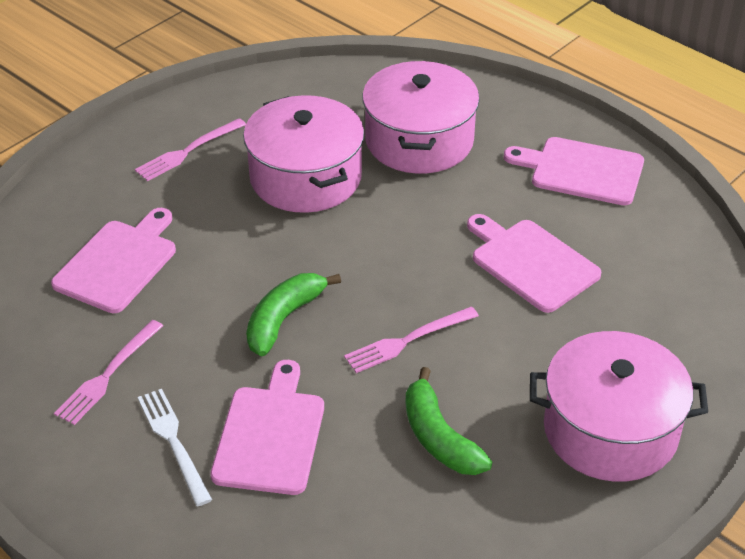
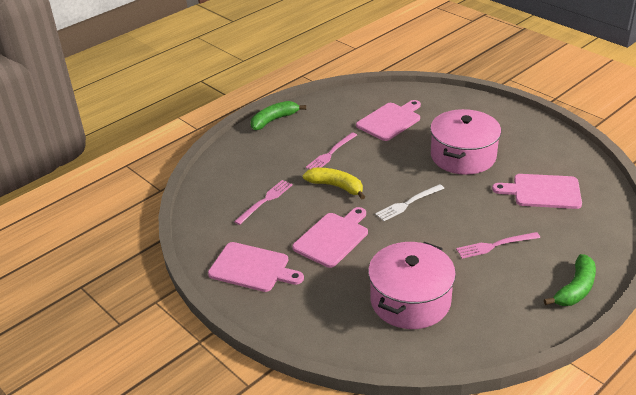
pink pot: 3 -> 2
yellow banana: 0 -> 1

